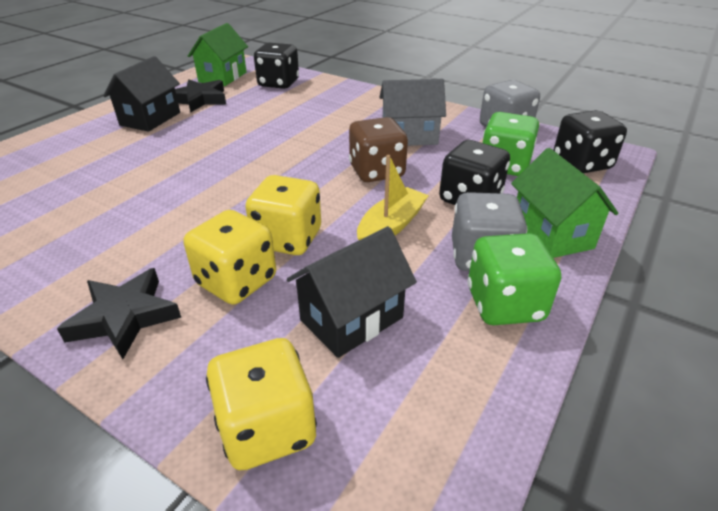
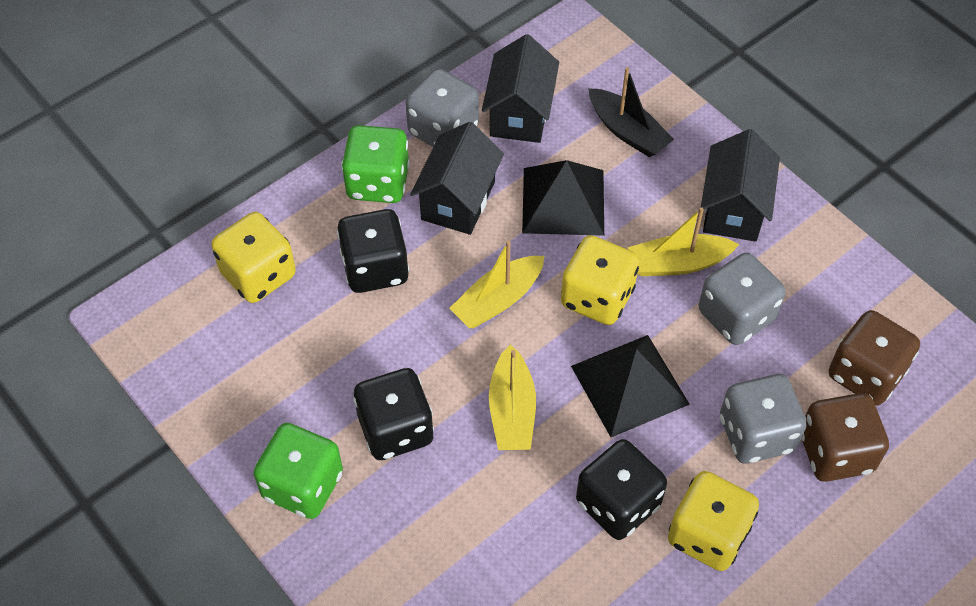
black boat: 0 -> 1
black house: 2 -> 3
black pyramid: 0 -> 2
black star: 2 -> 0
brown dice: 1 -> 2
green house: 2 -> 0
grey dice: 2 -> 3
grey house: 1 -> 0
yellow boat: 1 -> 3

